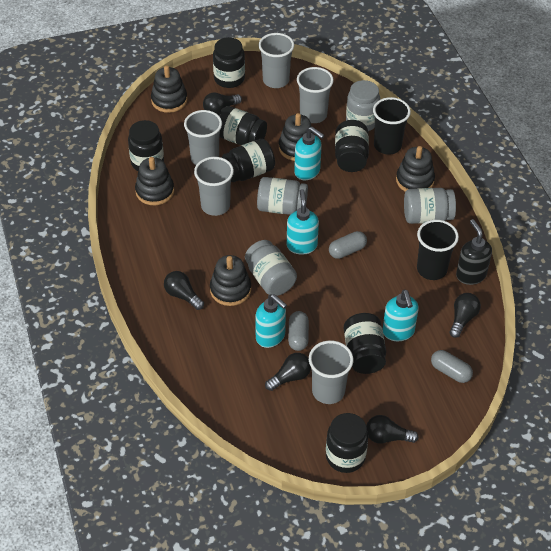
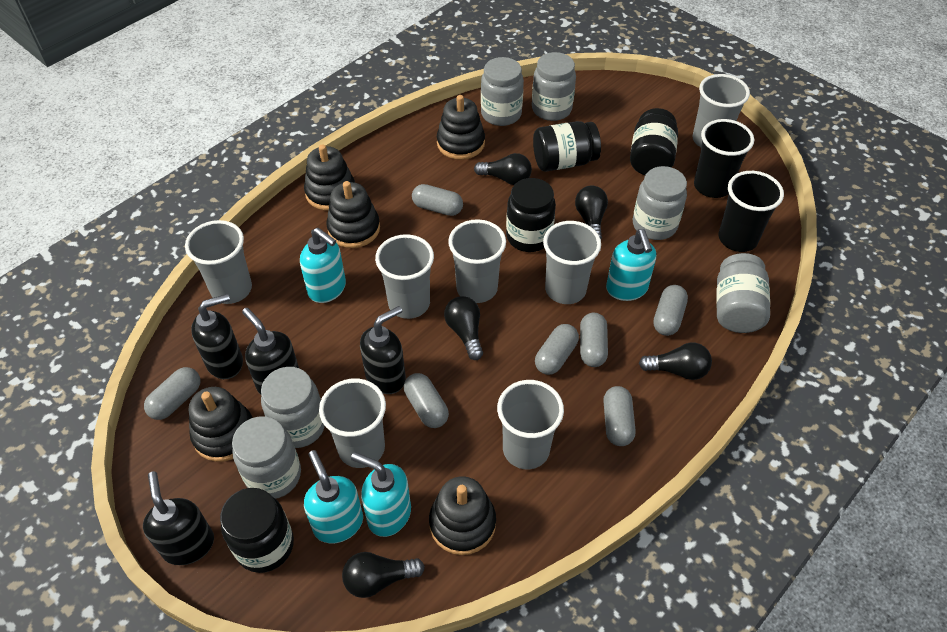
black jar: 7 -> 4
black soap dispenser: 1 -> 4
grey capsule: 3 -> 7
grey cup: 5 -> 7
grey jar: 4 -> 6

